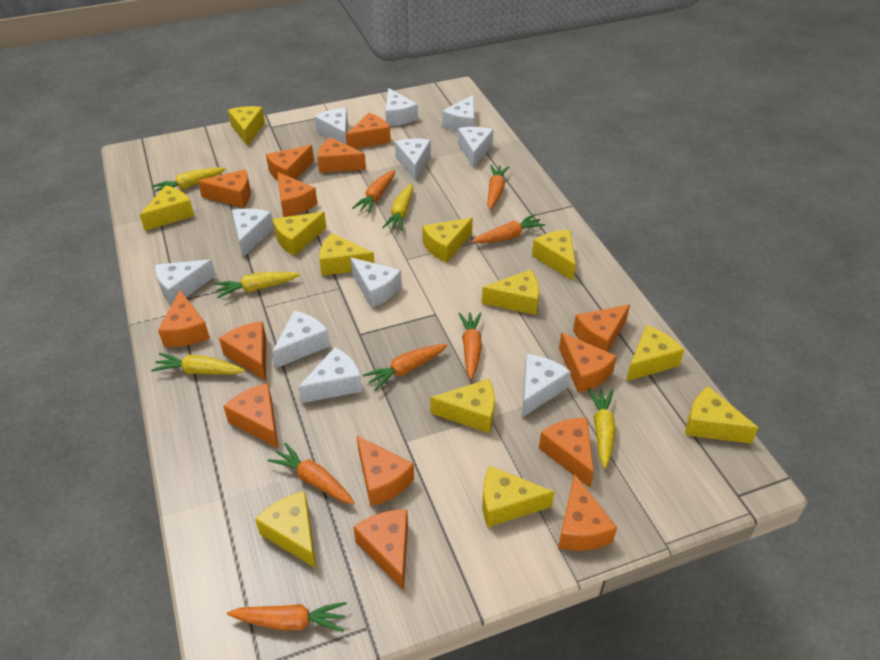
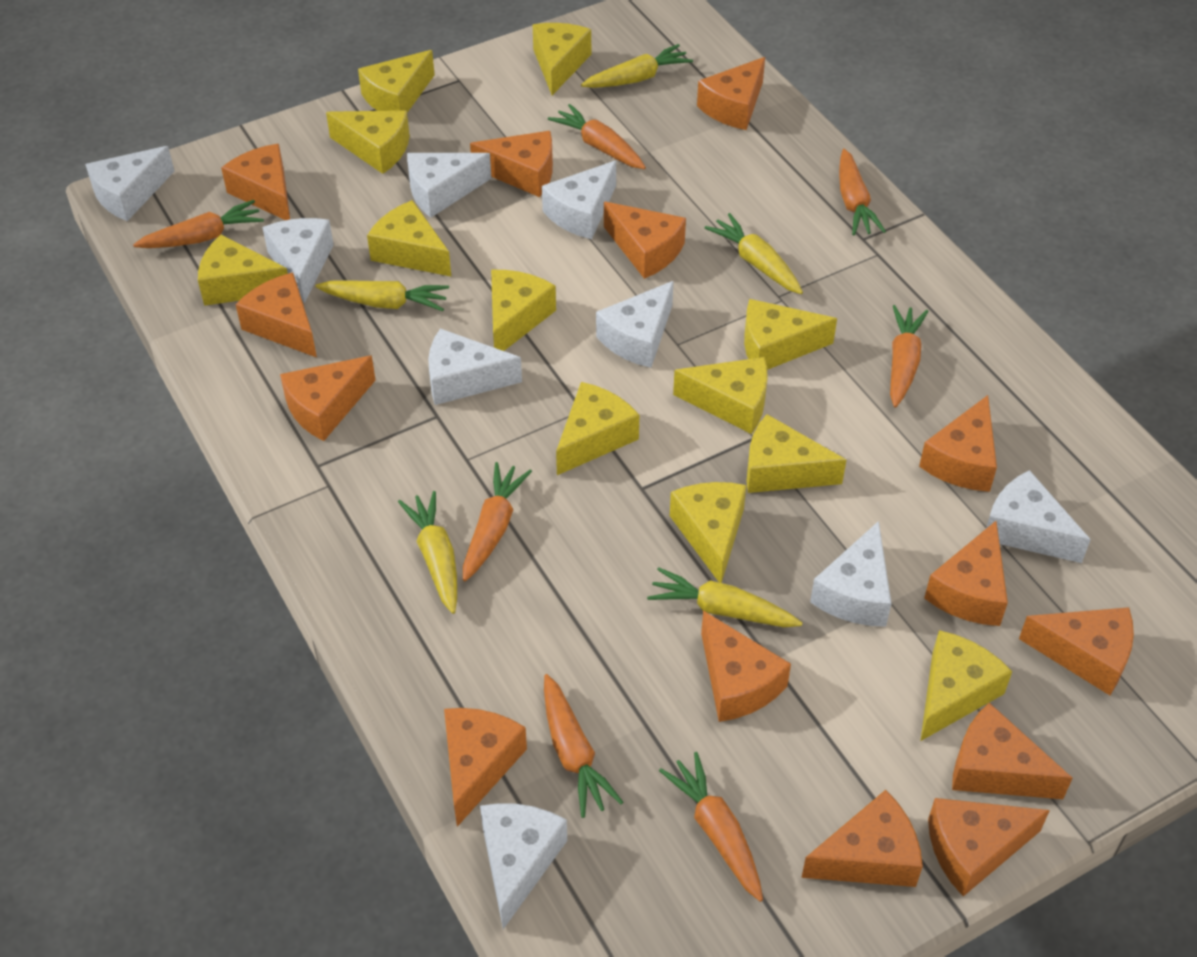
white cheese: 11 -> 9

